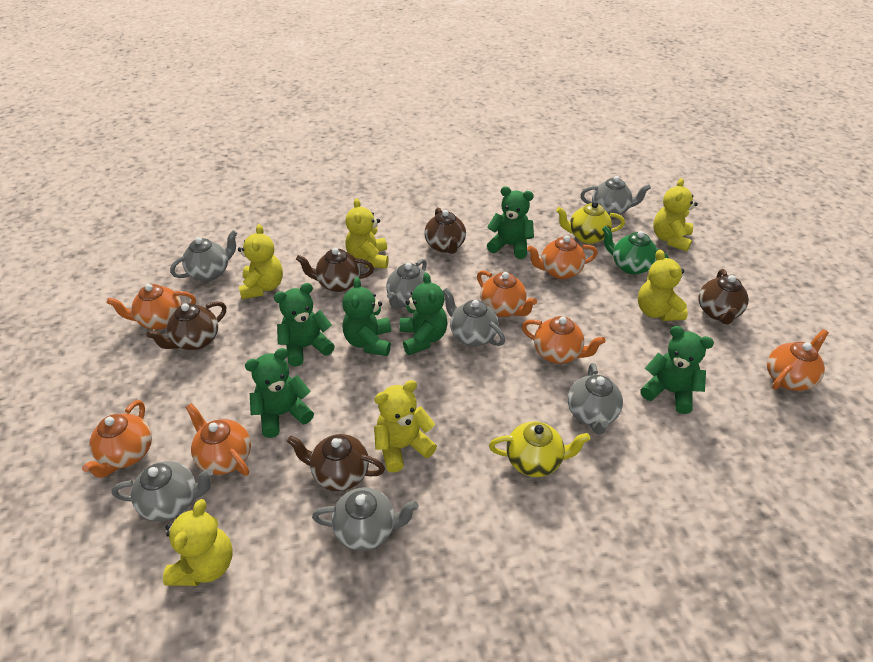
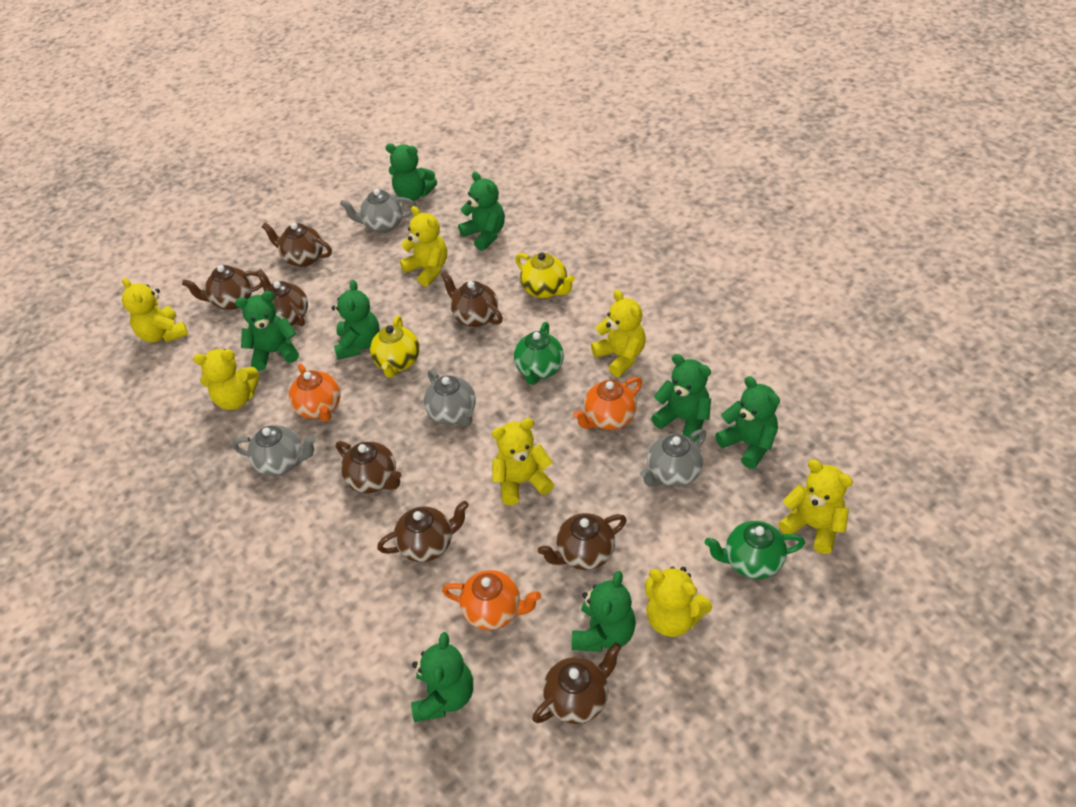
brown teapot: 5 -> 8
green teapot: 1 -> 2
green teddy bear: 6 -> 8
grey teapot: 7 -> 4
orange teapot: 7 -> 3
yellow teddy bear: 6 -> 7

